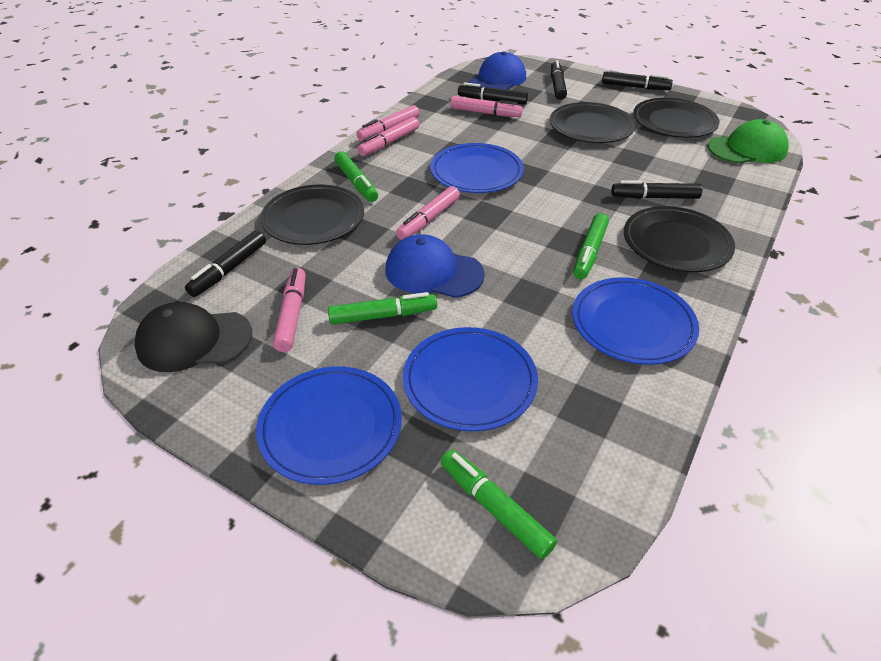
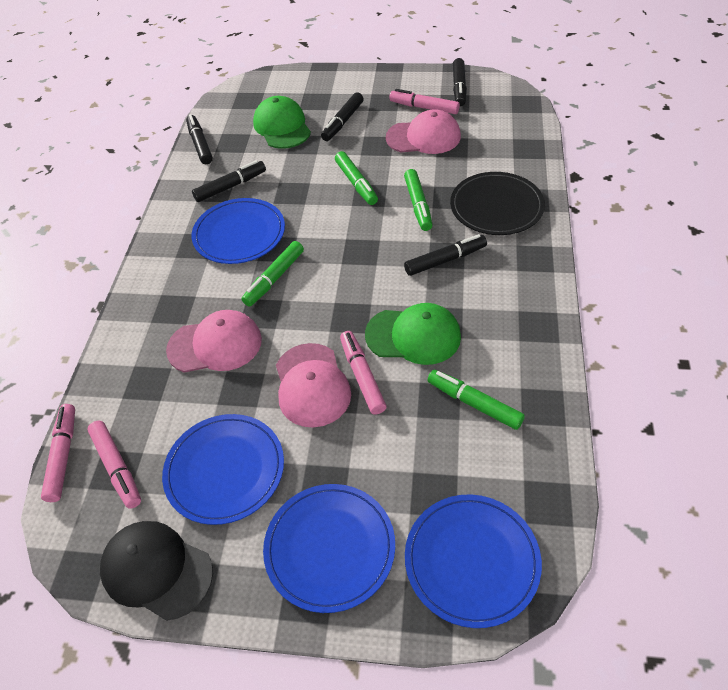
black plate: 4 -> 1
blue cap: 2 -> 0
green cap: 1 -> 2
pink cap: 0 -> 3
pink marker: 5 -> 4

